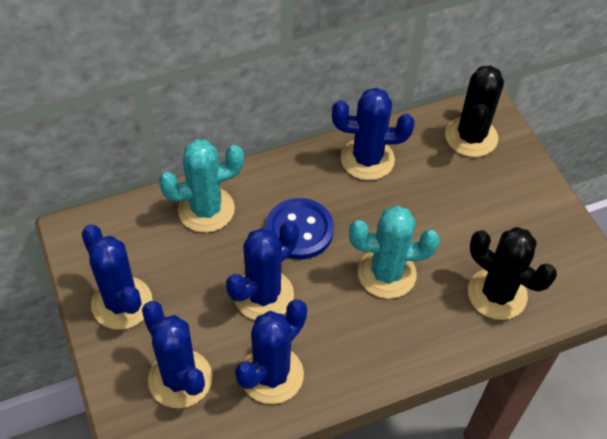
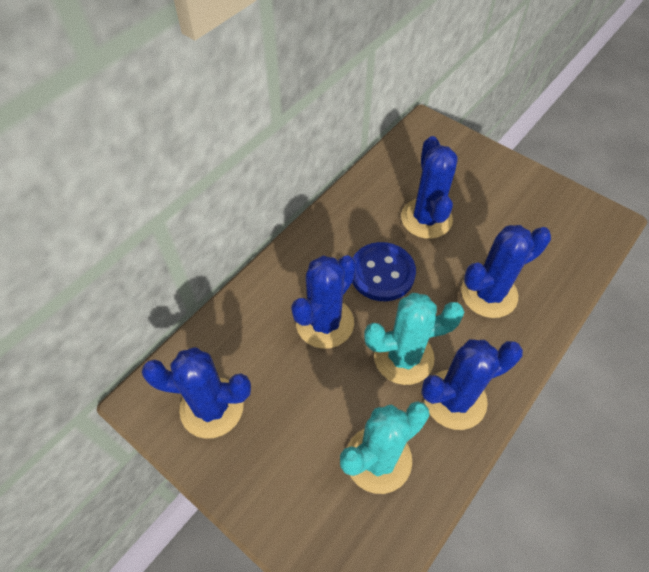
black cactus: 2 -> 0

